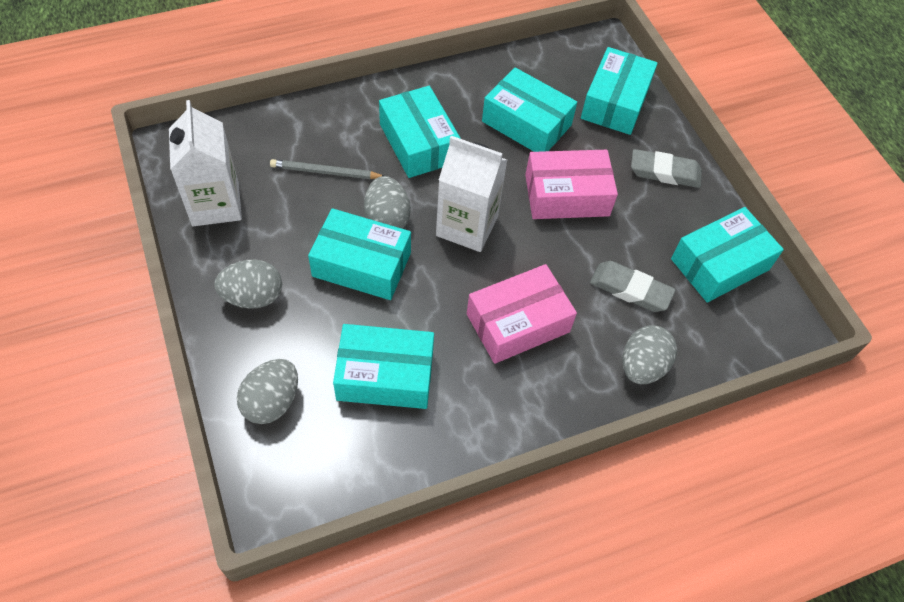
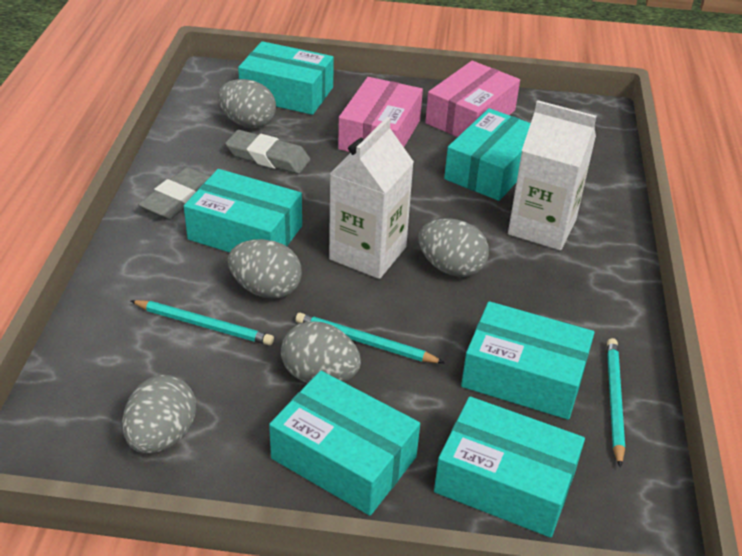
grey egg: 4 -> 5
grey pencil: 1 -> 0
turquoise pencil: 0 -> 3

